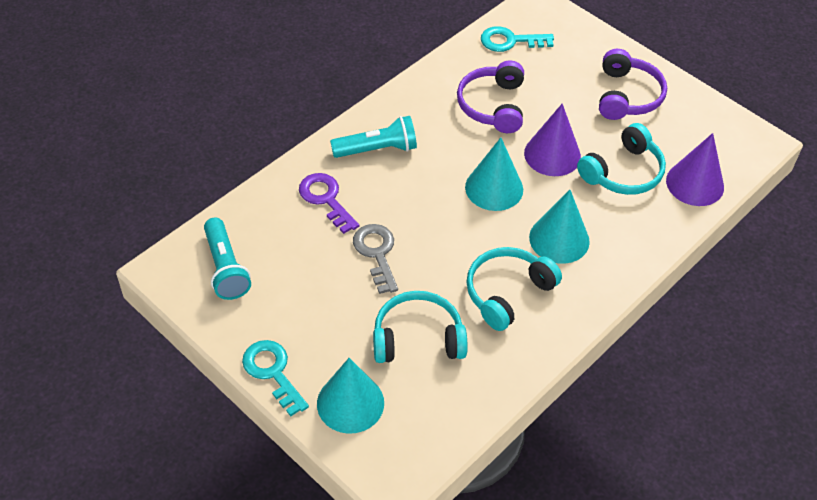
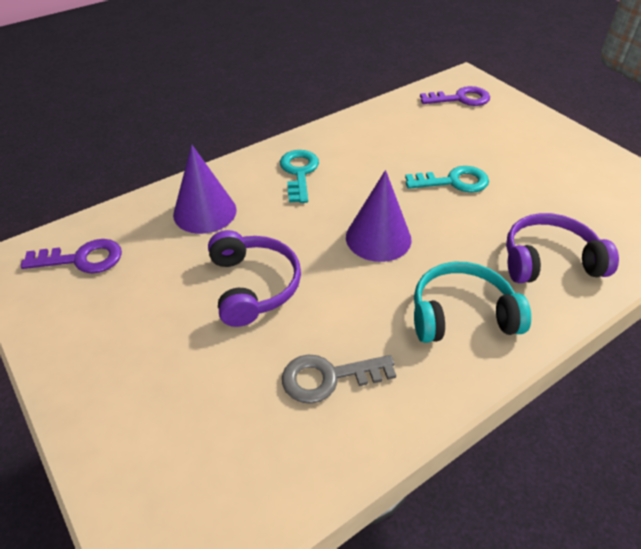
purple key: 1 -> 2
turquoise cone: 3 -> 0
turquoise flashlight: 2 -> 0
turquoise headphones: 3 -> 1

